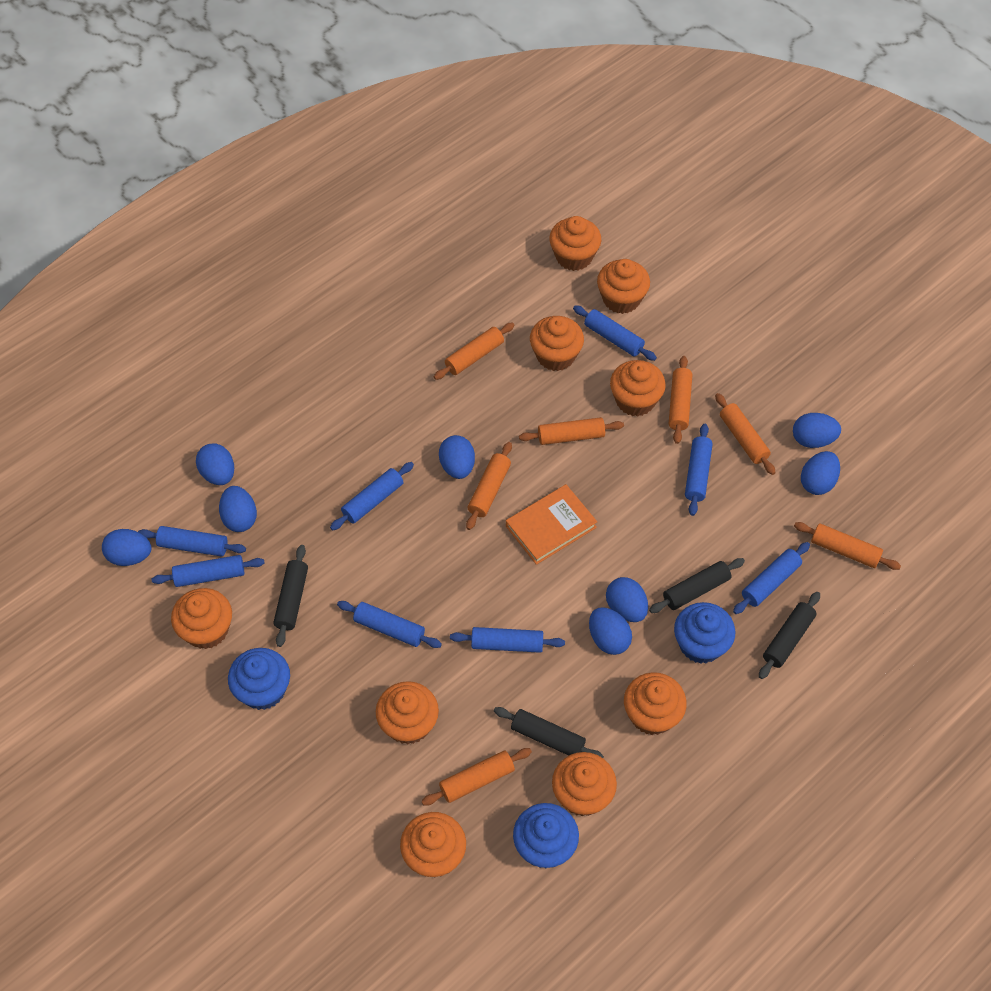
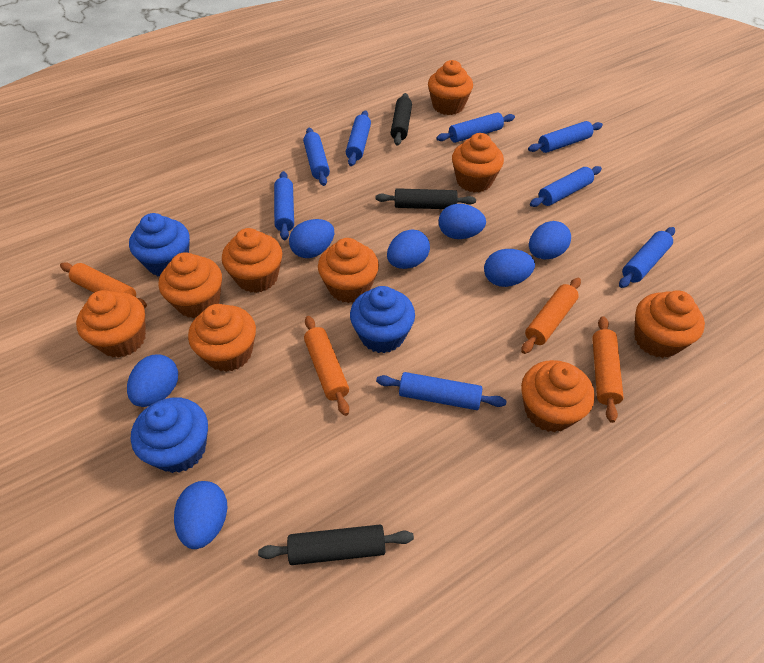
black rolling pin: 4 -> 3
blue egg: 8 -> 7
orange book: 1 -> 0
orange rolling pin: 7 -> 4

